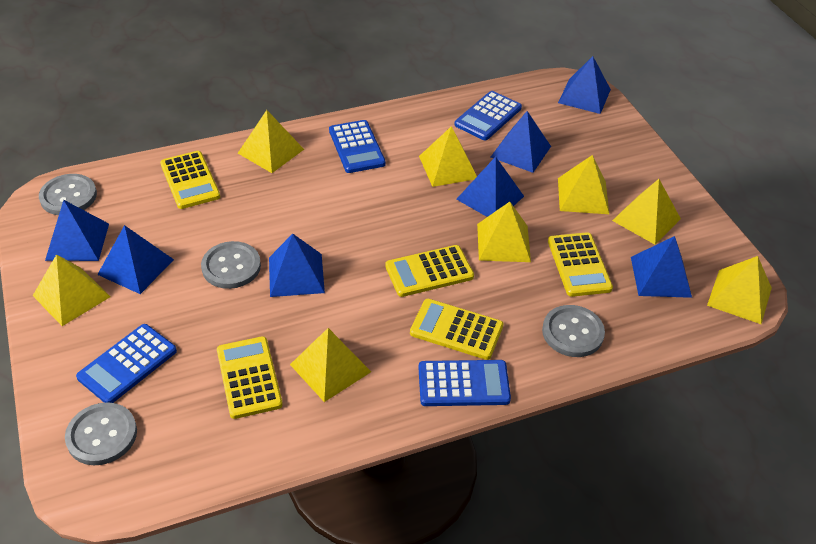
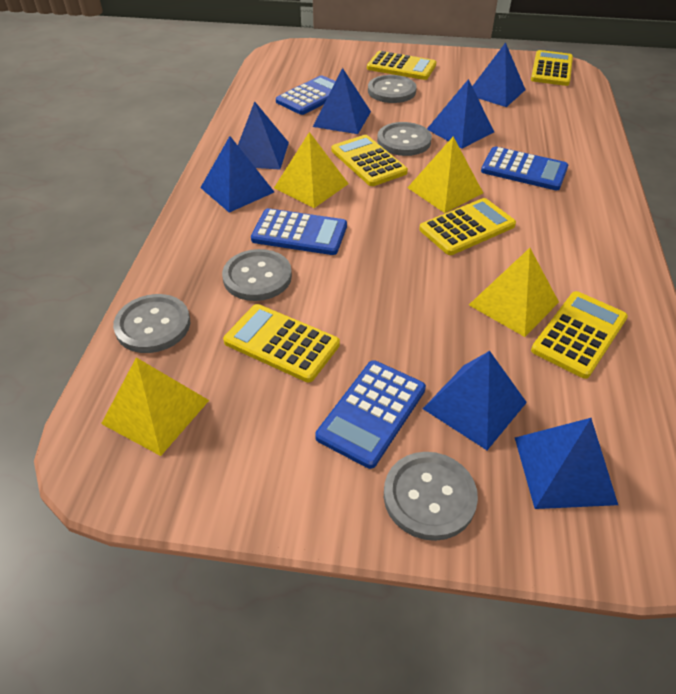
grey button: 4 -> 5
yellow calculator: 5 -> 6
yellow pyramid: 8 -> 4

